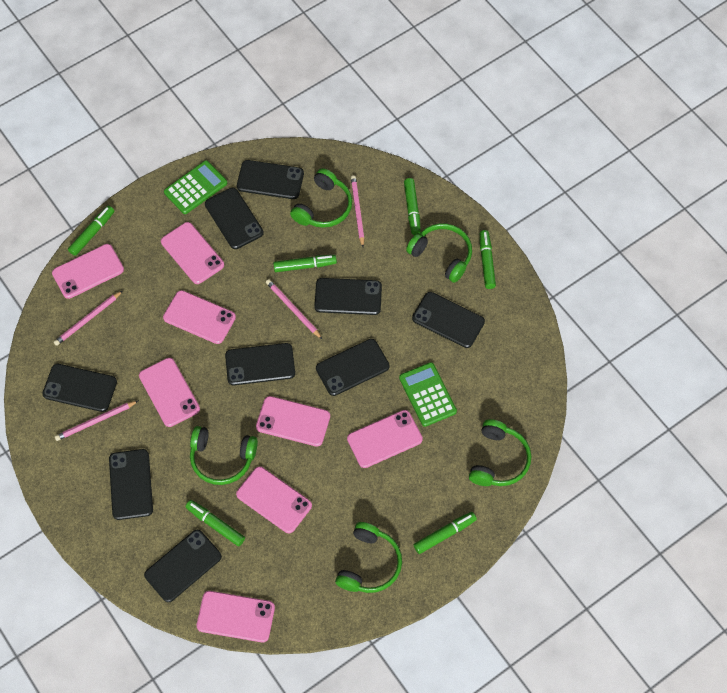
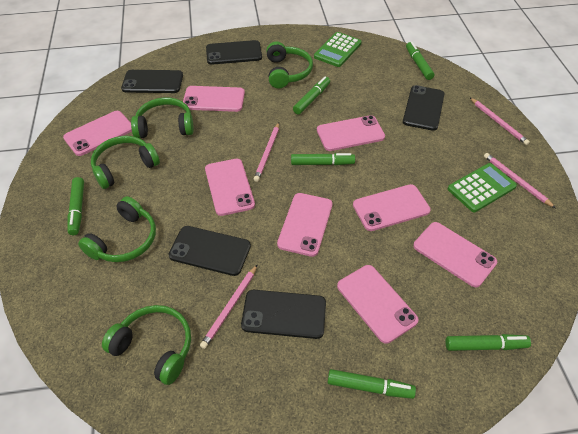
black phone: 9 -> 5

